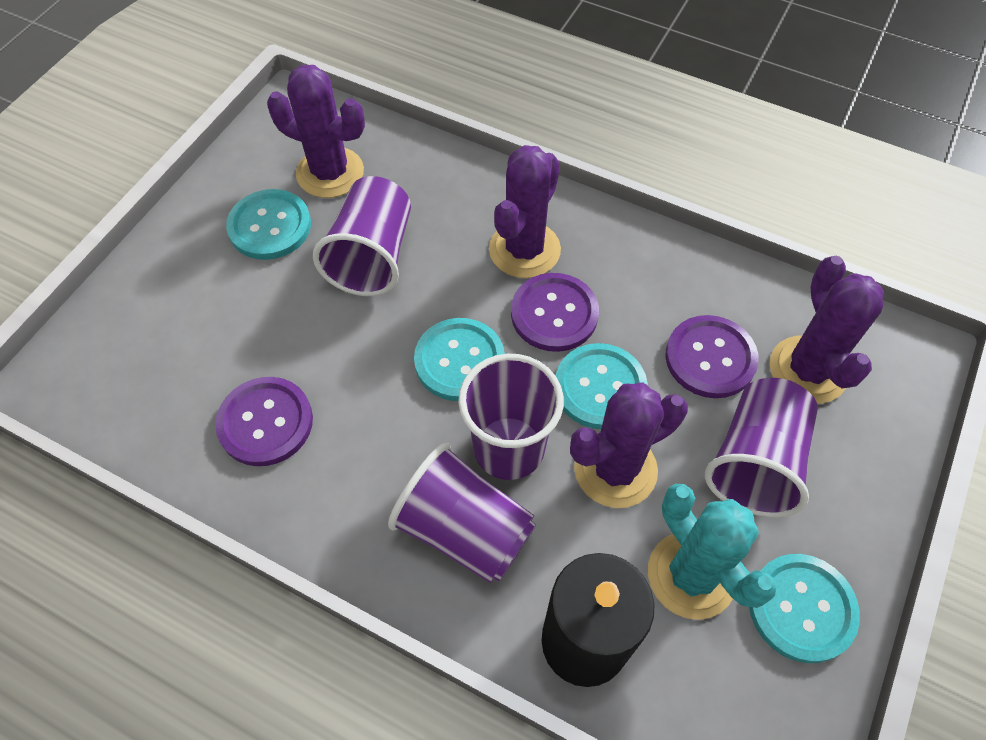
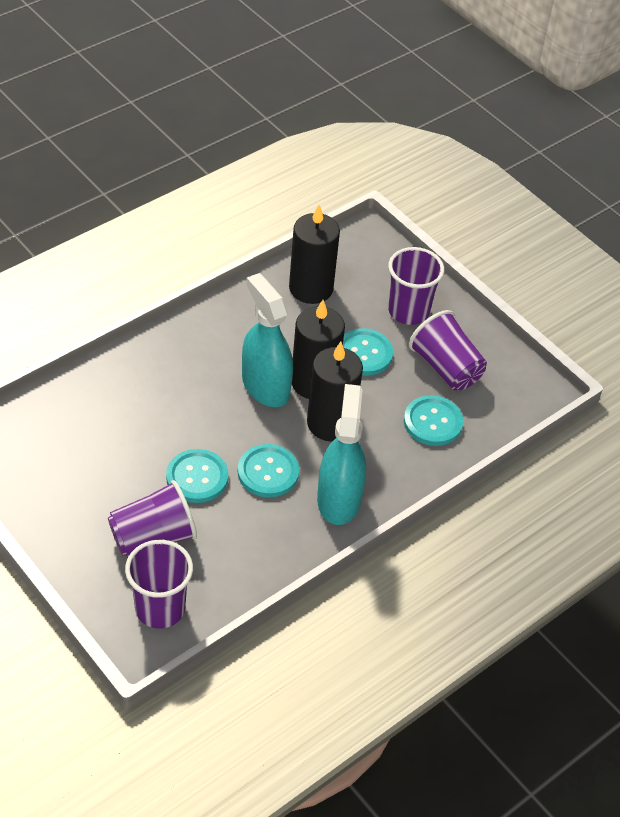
black candle: 1 -> 3
purple button: 3 -> 0
purple cactus: 4 -> 0
turquoise cactus: 1 -> 0
turquoise spray bottle: 0 -> 2

